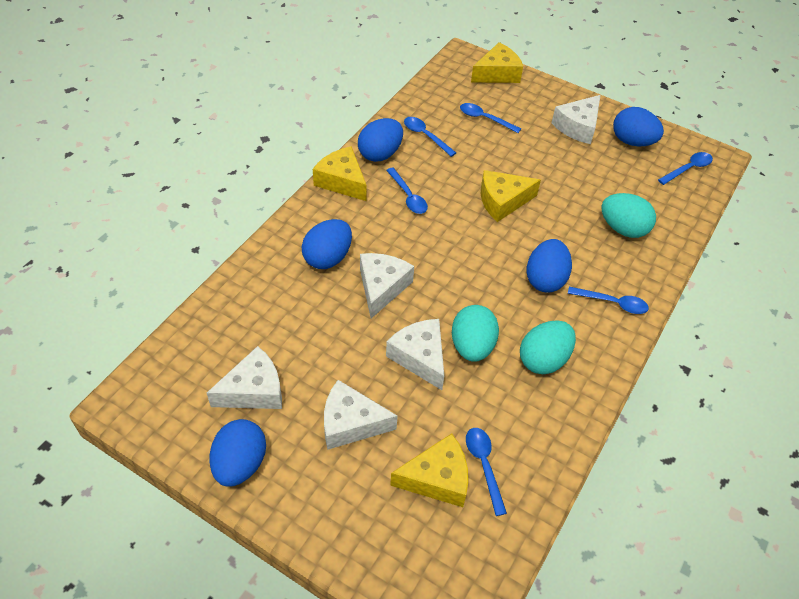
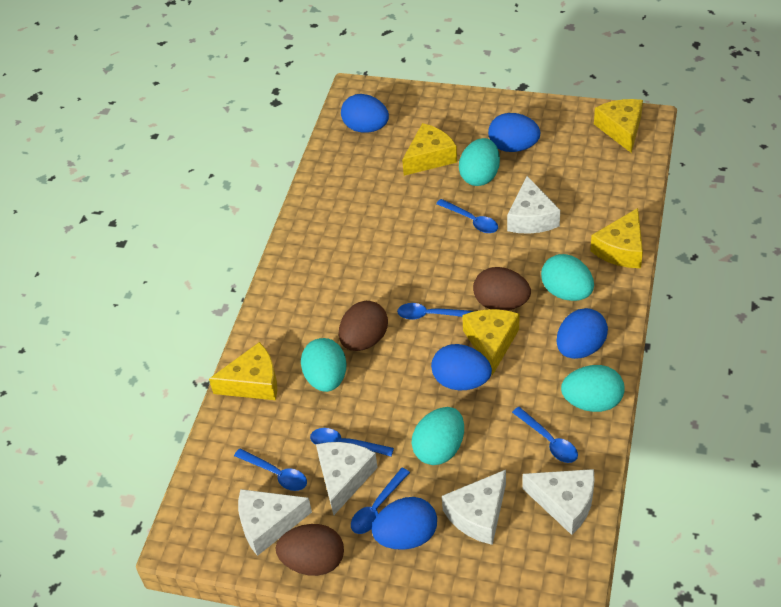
brown egg: 0 -> 3
turquoise egg: 3 -> 5
yellow cheese: 4 -> 5

